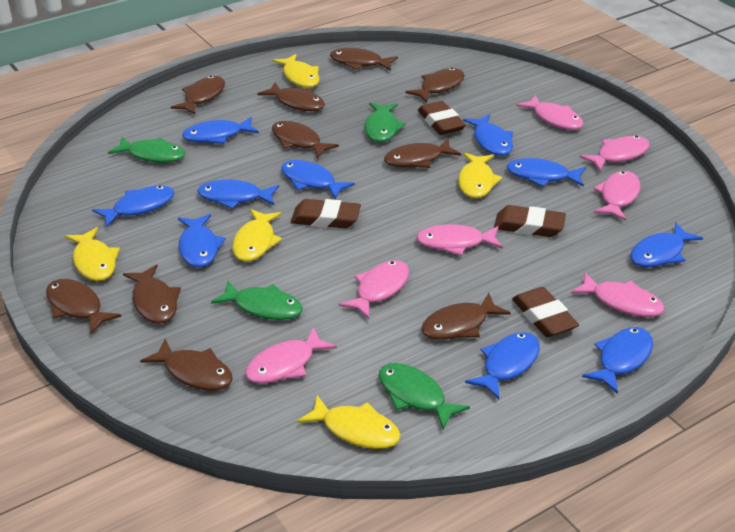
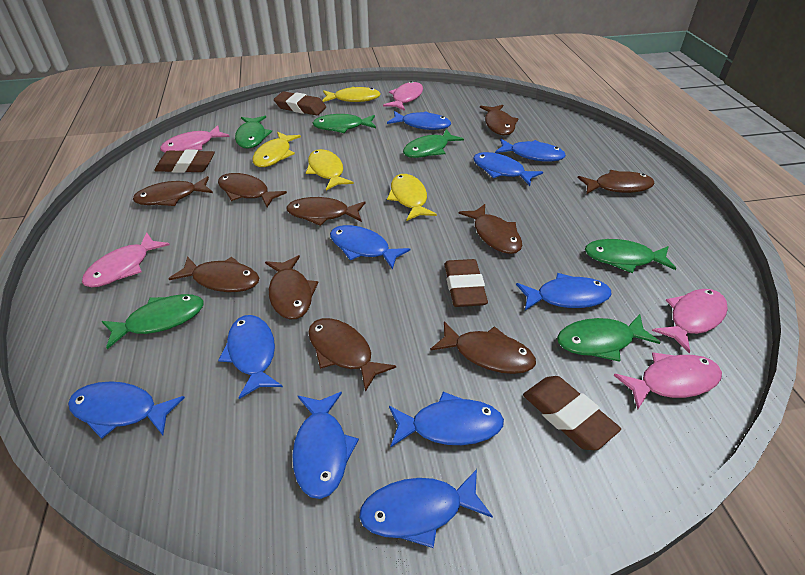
green fish: 4 -> 6
pink fish: 7 -> 5
yellow fish: 5 -> 4

